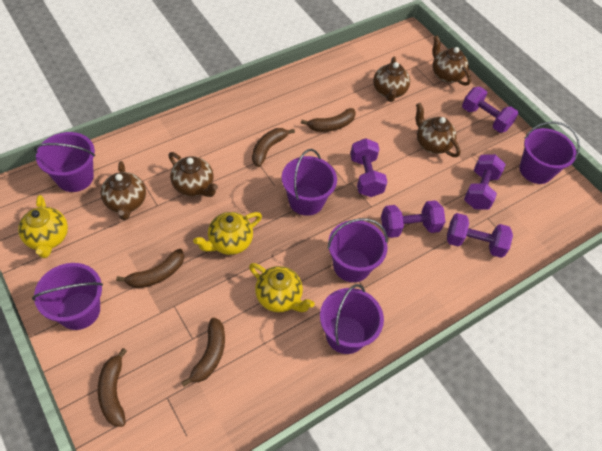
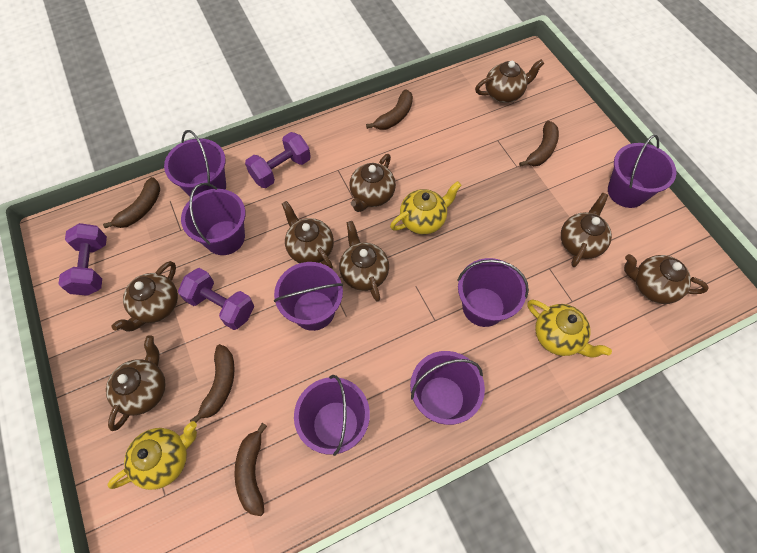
brown teapot: 5 -> 8
purple bucket: 6 -> 7
purple dumbbell: 5 -> 3

